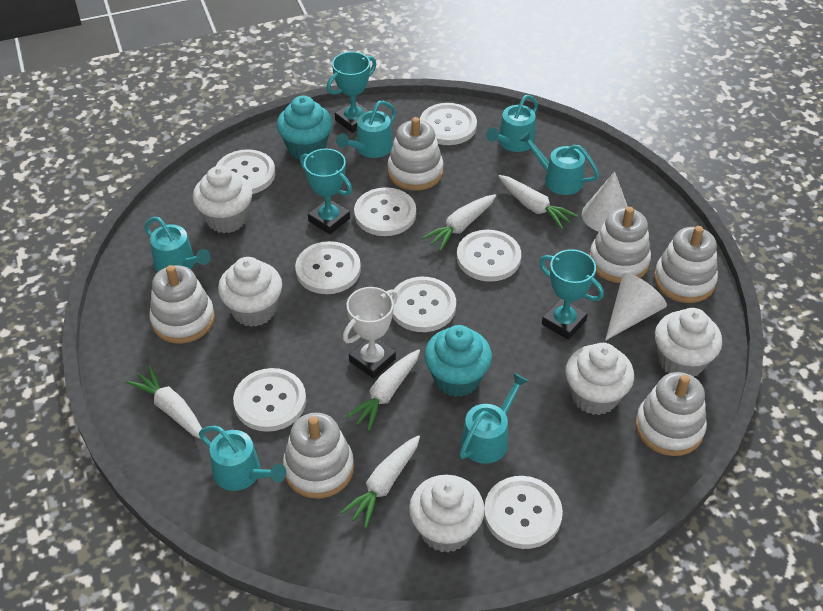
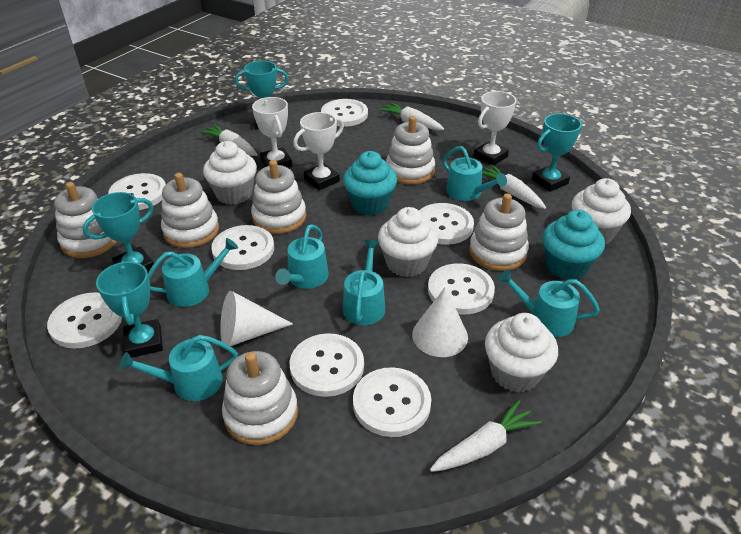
turquoise trophy: 3 -> 4
white carrot: 5 -> 4
white cupcake: 5 -> 4
white trophy: 1 -> 3

